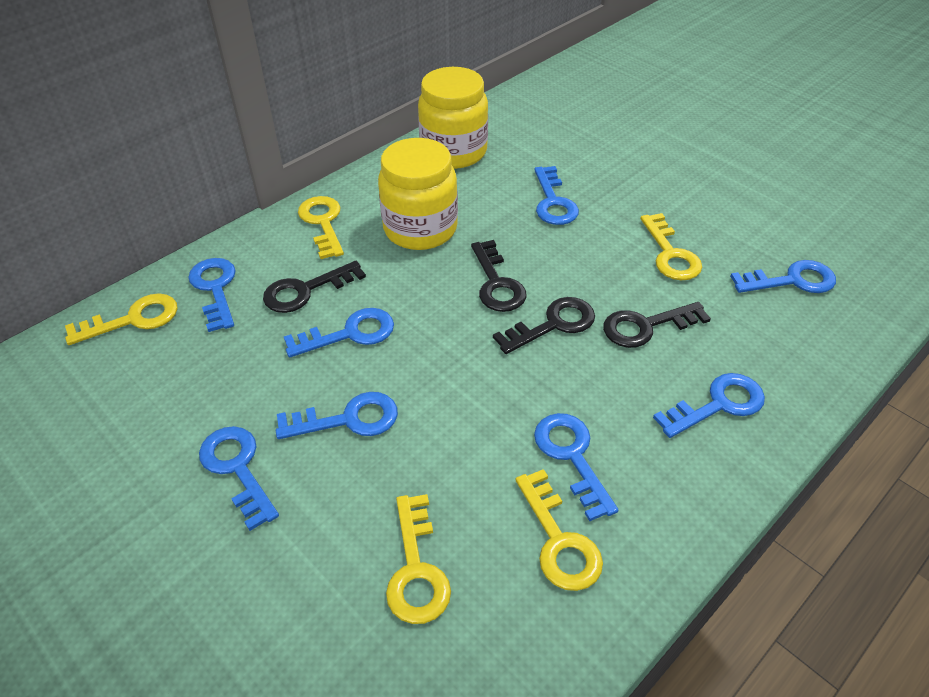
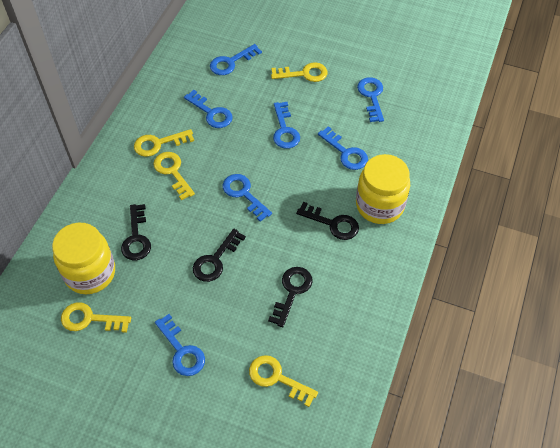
blue key: 8 -> 7

